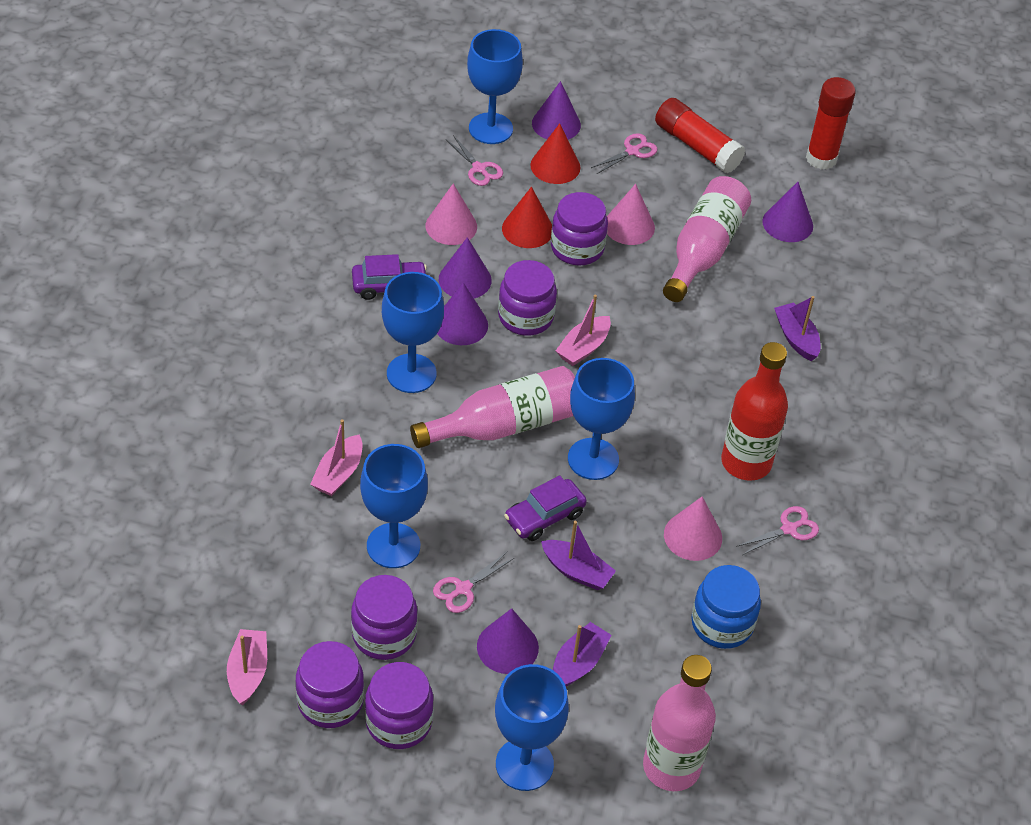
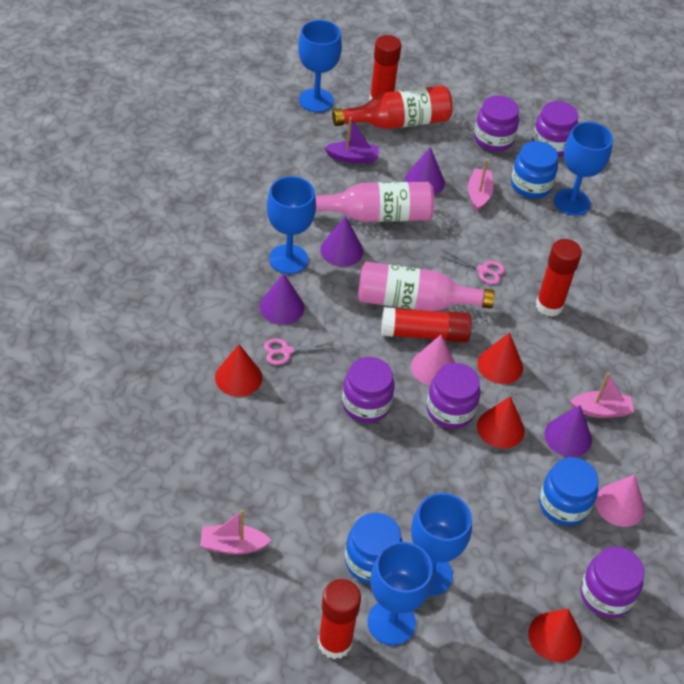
blue jar: 1 -> 3
pink bottle: 3 -> 2
pink cone: 3 -> 2
pink scissors: 4 -> 2
purple boat: 3 -> 1
purple car: 2 -> 0
purple cone: 5 -> 4
red cone: 2 -> 4
red glue stick: 2 -> 4

